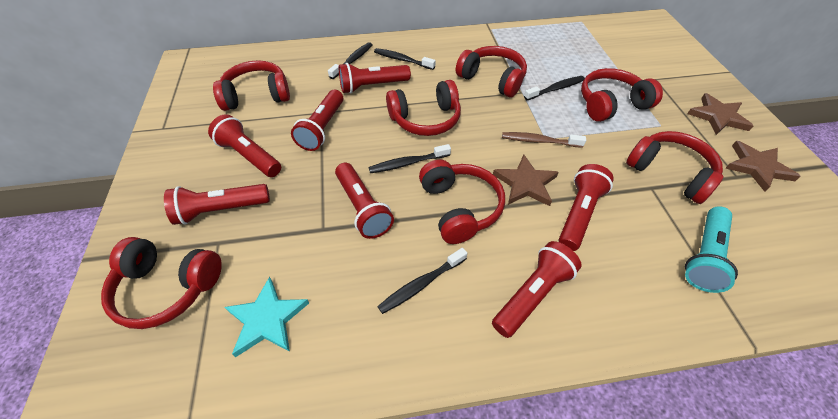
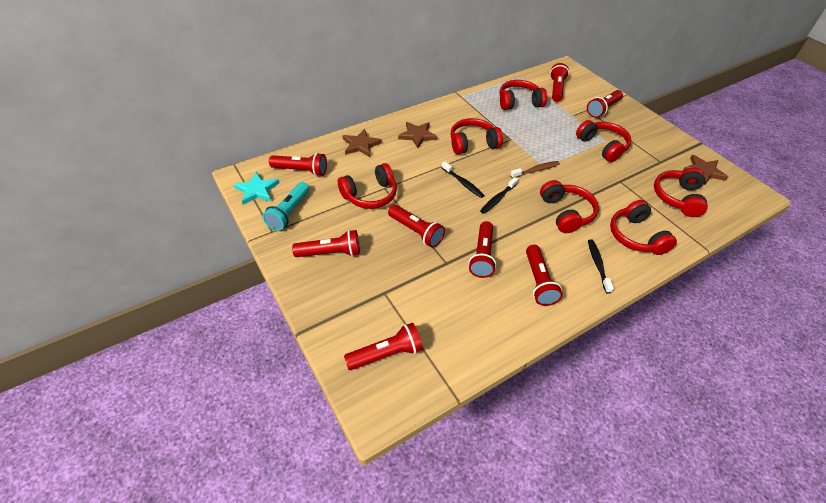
black toothbrush: 5 -> 3
red flashlight: 7 -> 8

